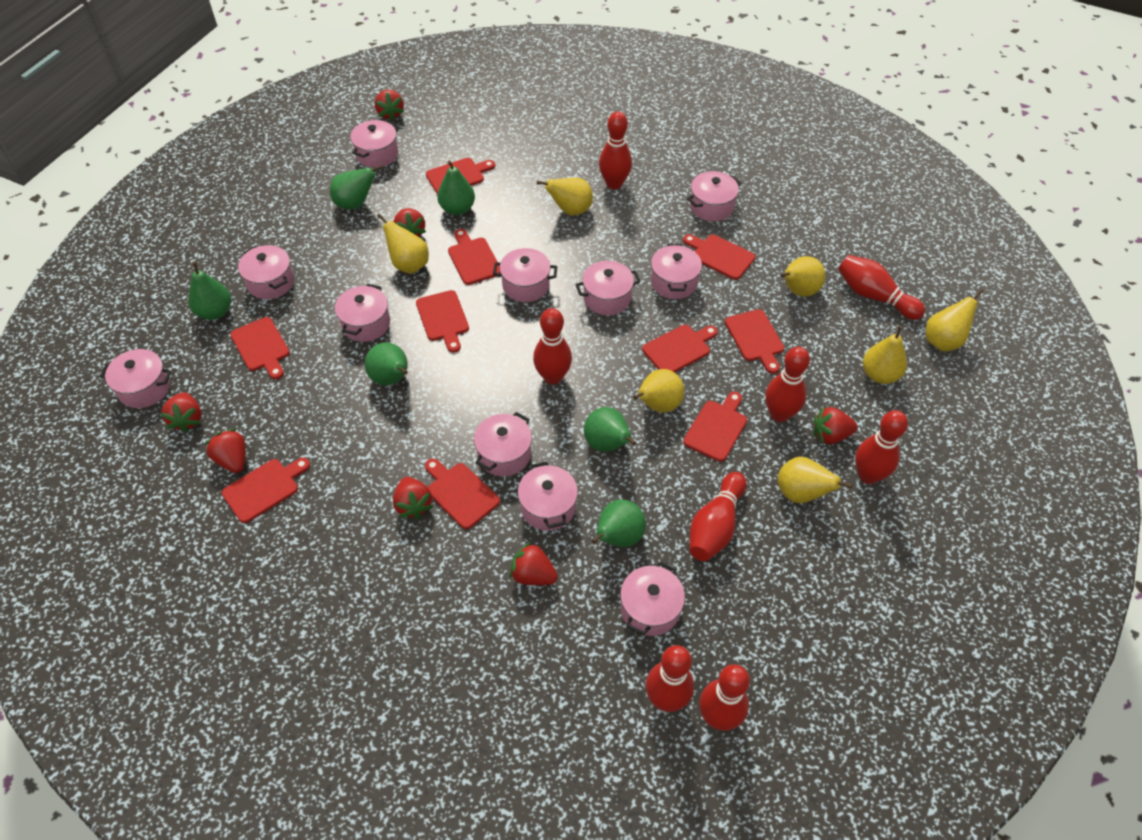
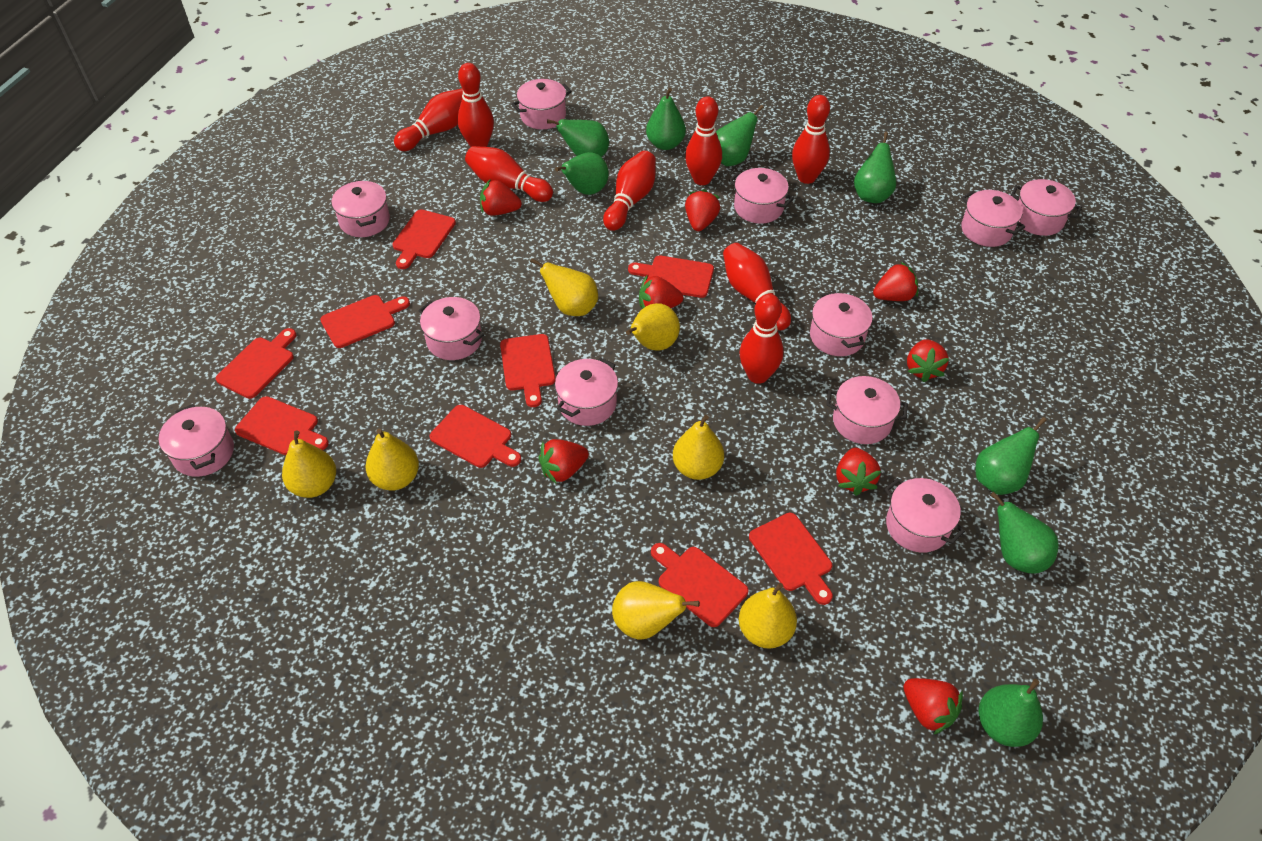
green pear: 6 -> 8
red cutting board: 10 -> 9
red strawberry: 7 -> 8

